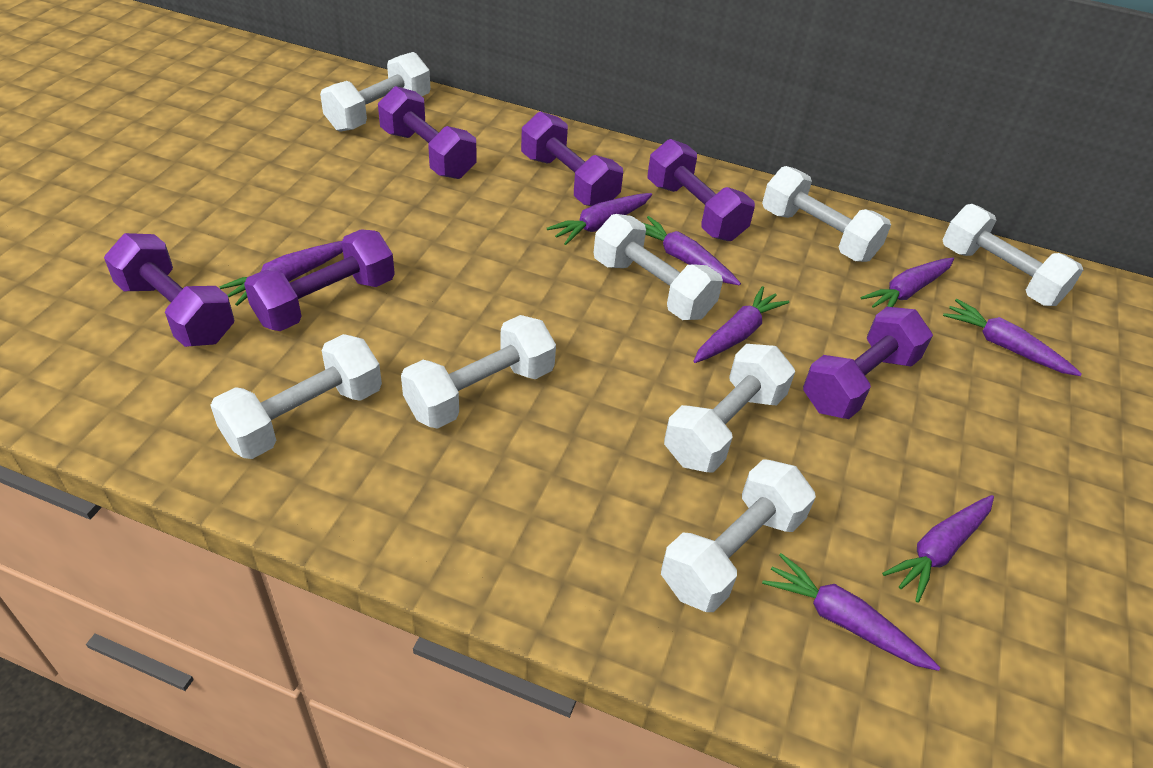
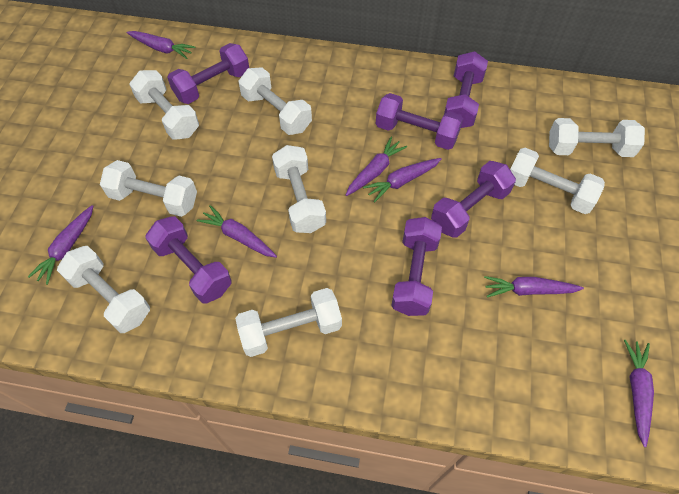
purple carrot: 8 -> 7

